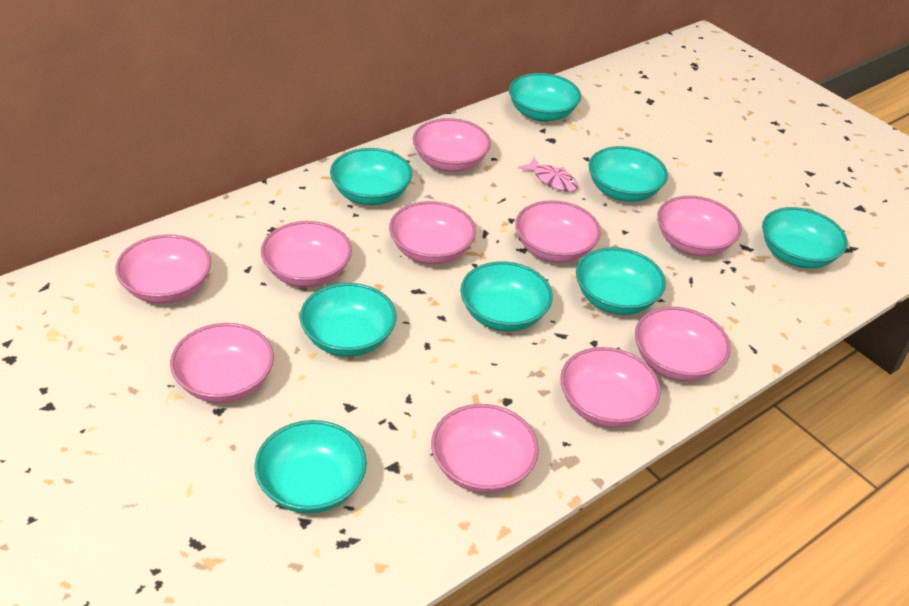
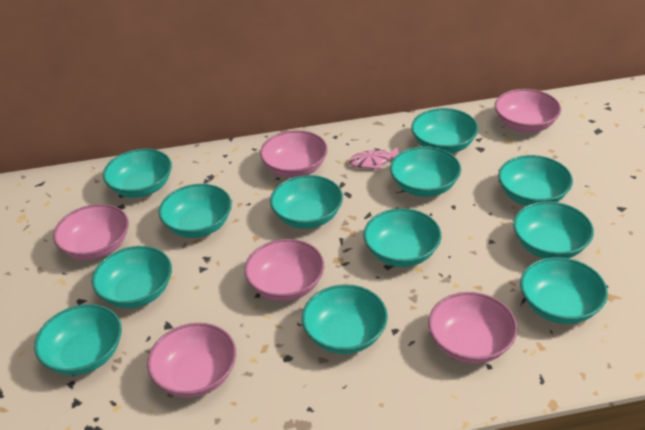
pink bowl: 10 -> 6
turquoise bowl: 8 -> 12

